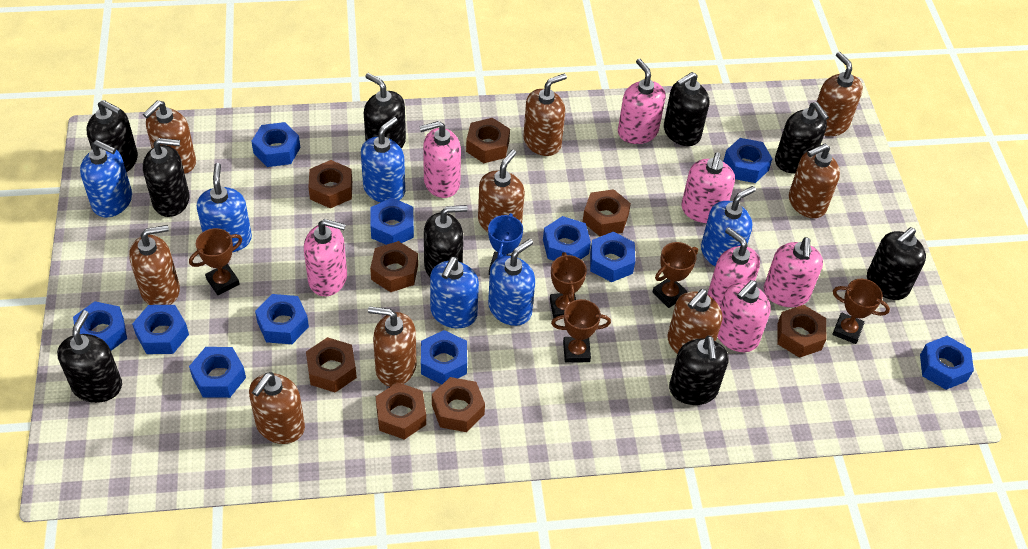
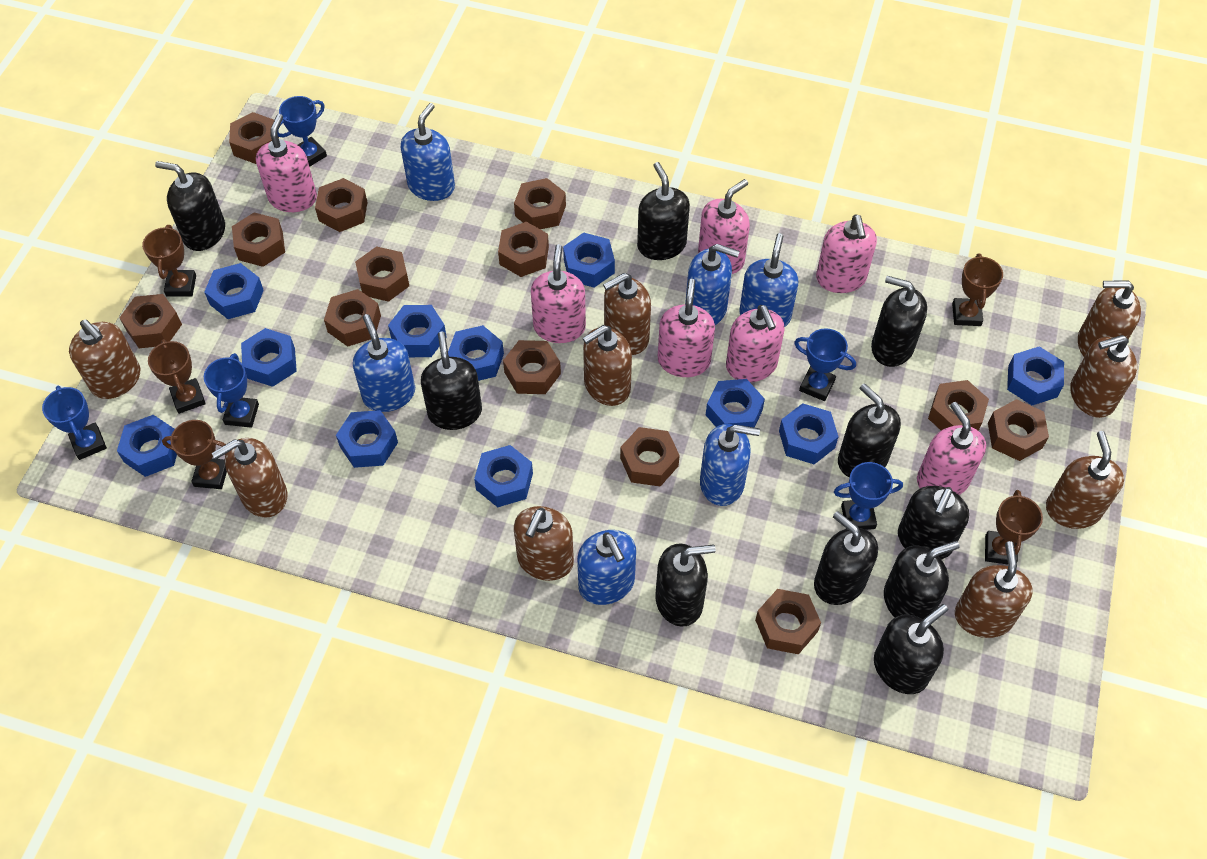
black soap dispenser: 9 -> 10
blue trophy: 1 -> 5
brown nut: 8 -> 13

